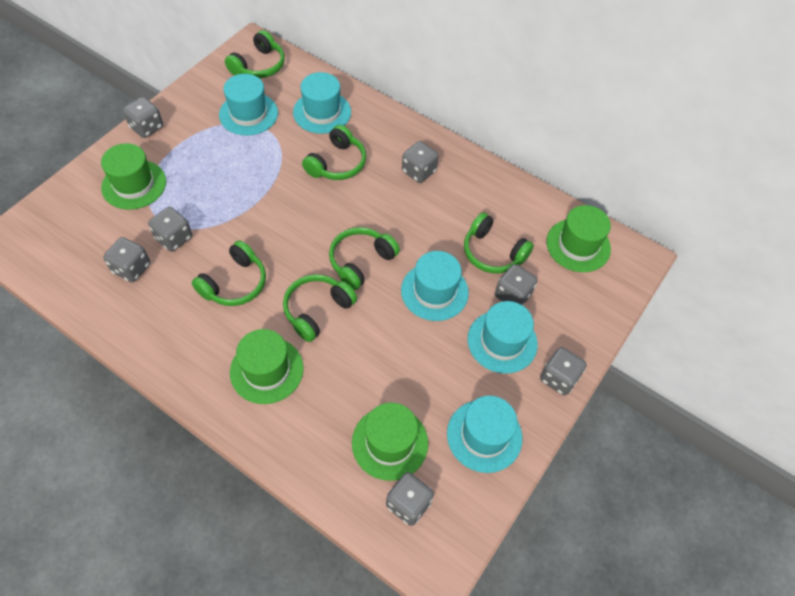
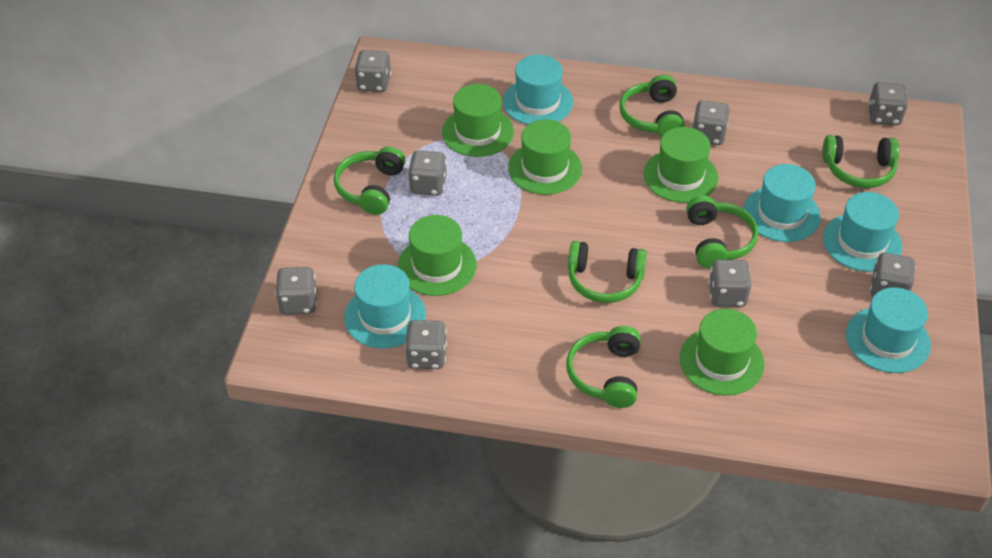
green hat: 4 -> 5
grey dice: 7 -> 8

